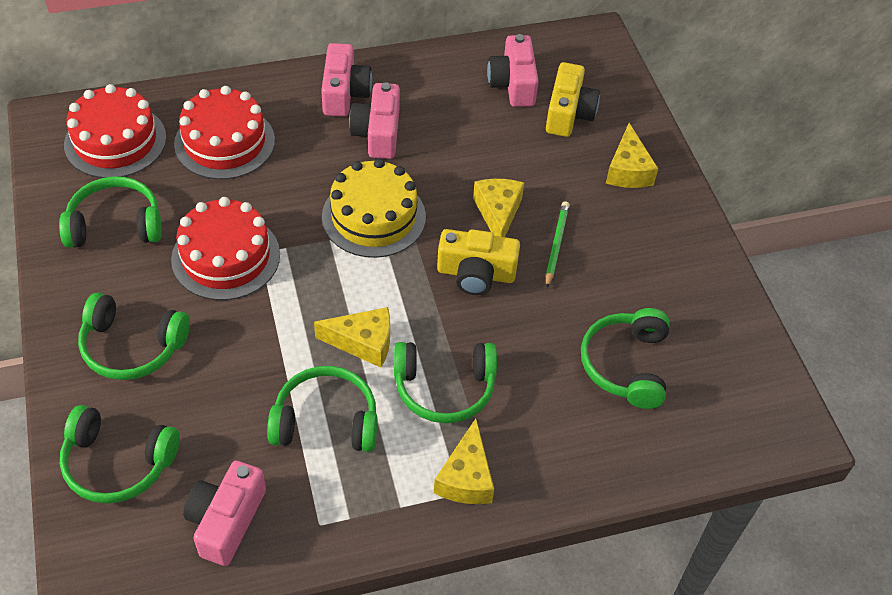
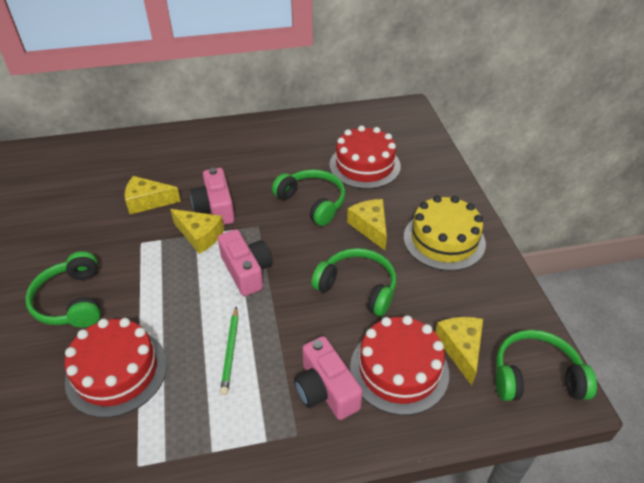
green headphones: 6 -> 4
pink camera: 4 -> 3
yellow camera: 2 -> 0

